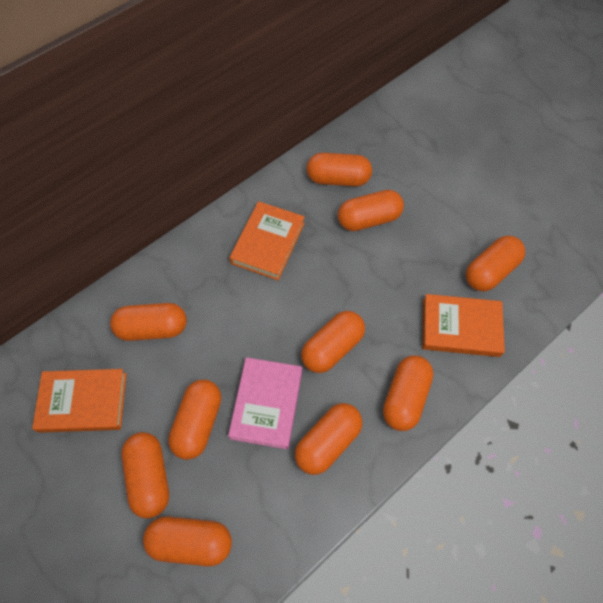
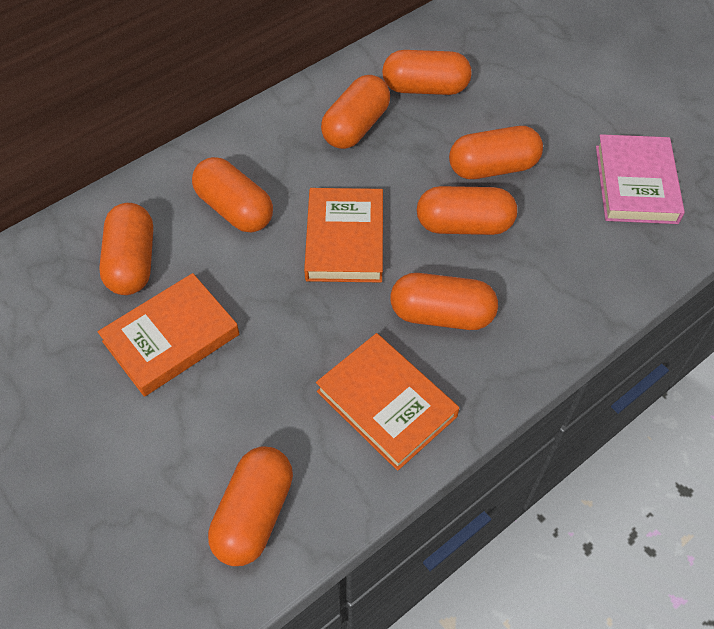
orange capsule: 10 -> 8

